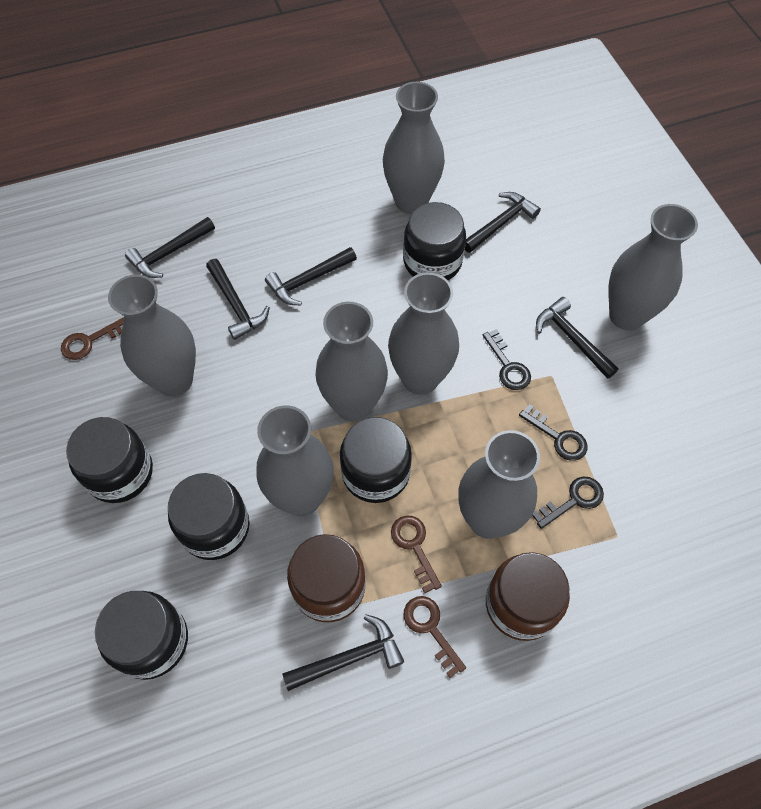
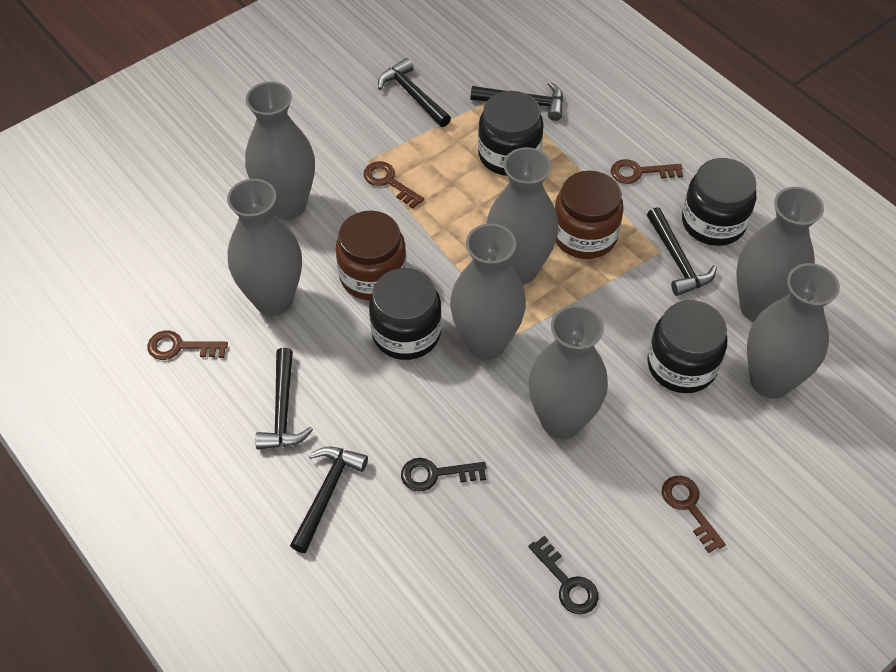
black hammer: 6 -> 5
black jar: 5 -> 4
black key: 3 -> 2
brown key: 3 -> 4

